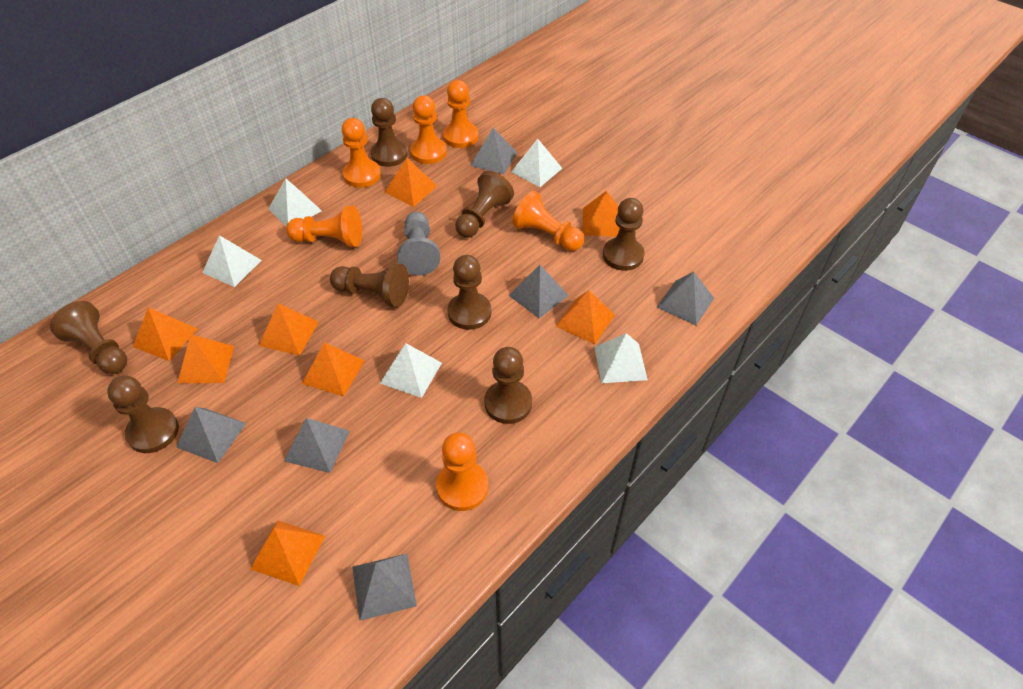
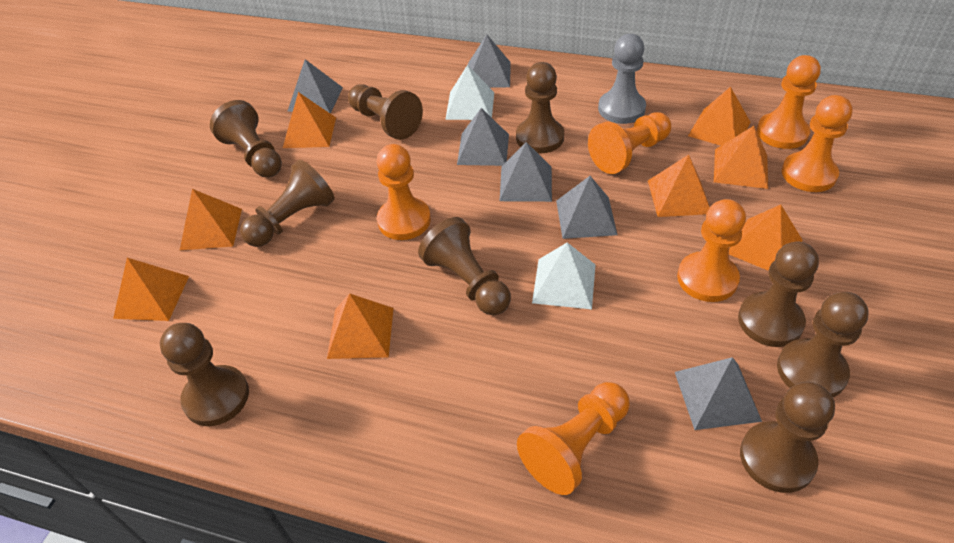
brown pawn: 8 -> 9
white pyramid: 5 -> 2

